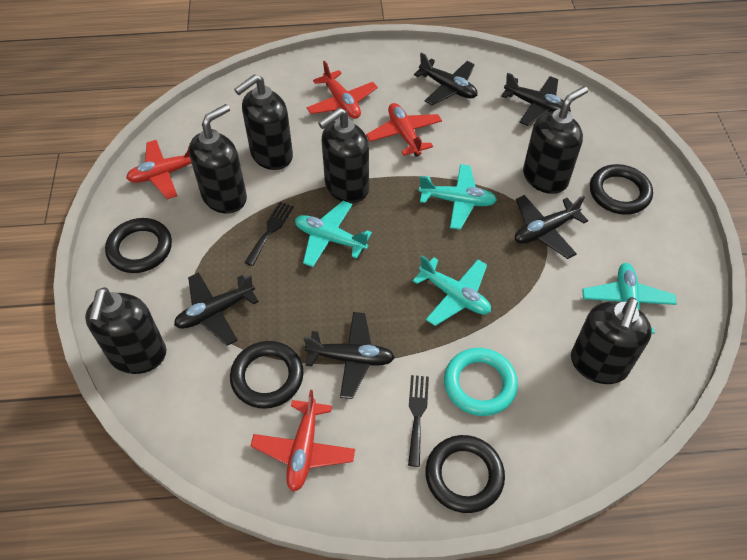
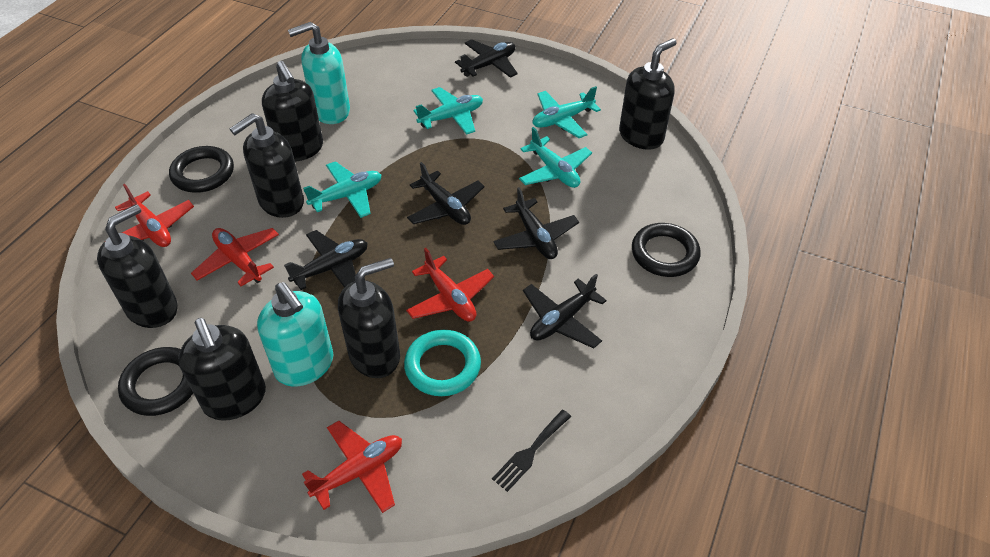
black fork: 2 -> 1
black ring: 4 -> 3
turquoise soap dispenser: 0 -> 2

